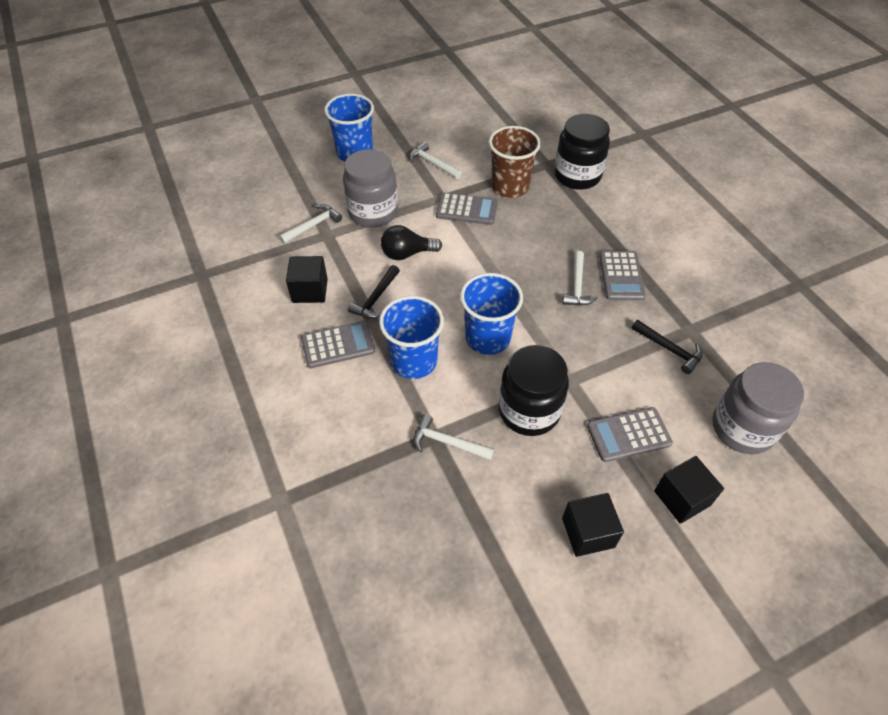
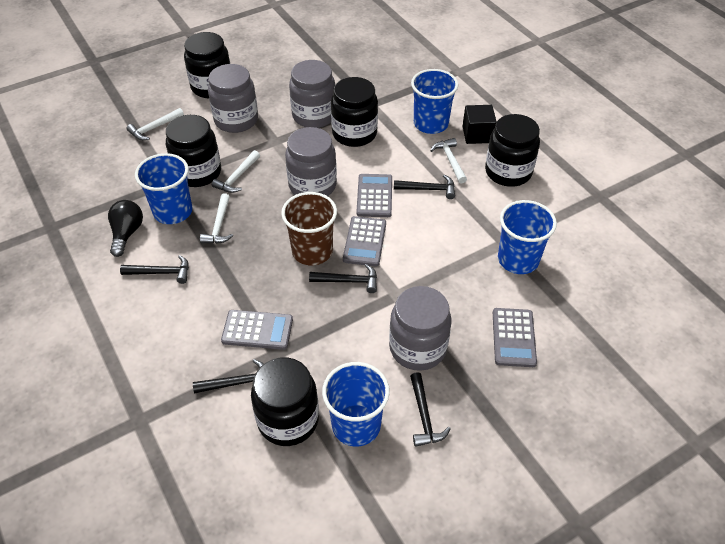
black cube: 3 -> 1
black hammer: 2 -> 5
black jar: 2 -> 5
blue cup: 3 -> 4
grey jar: 2 -> 4

